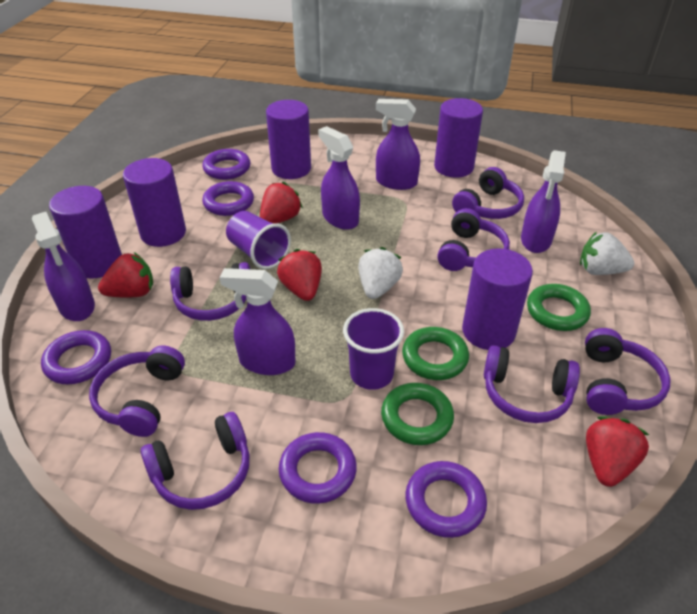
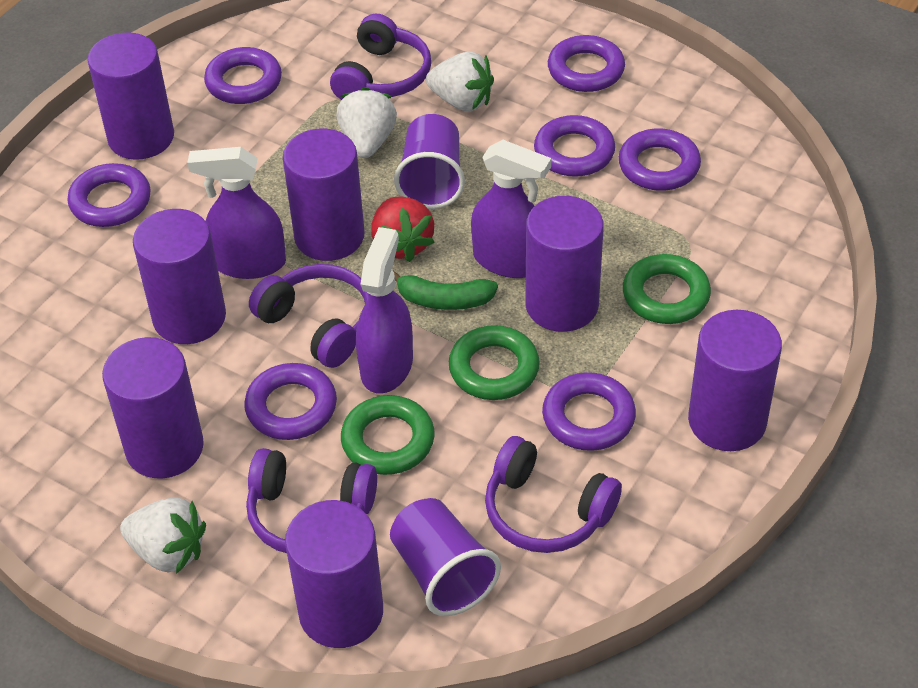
green banana: 0 -> 1
purple cylinder: 5 -> 7
purple headphones: 7 -> 4
purple ring: 5 -> 7
purple spray bottle: 5 -> 3
red strawberry: 4 -> 1
white strawberry: 2 -> 3

